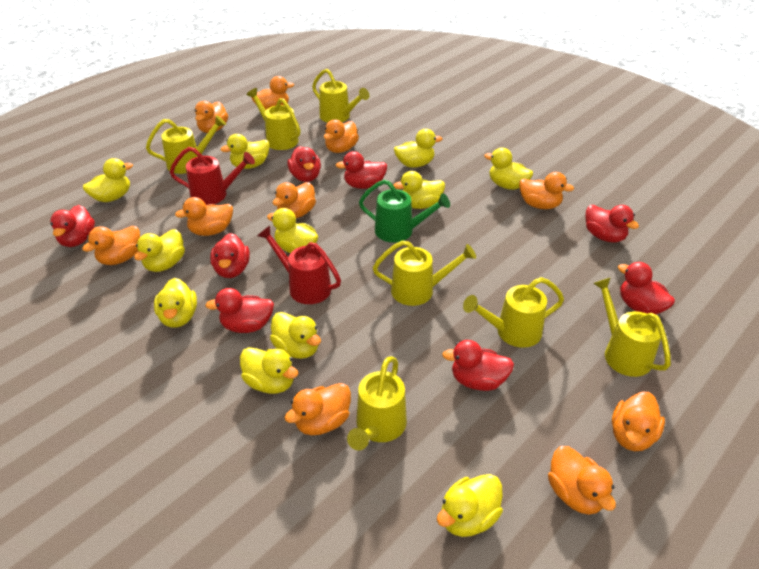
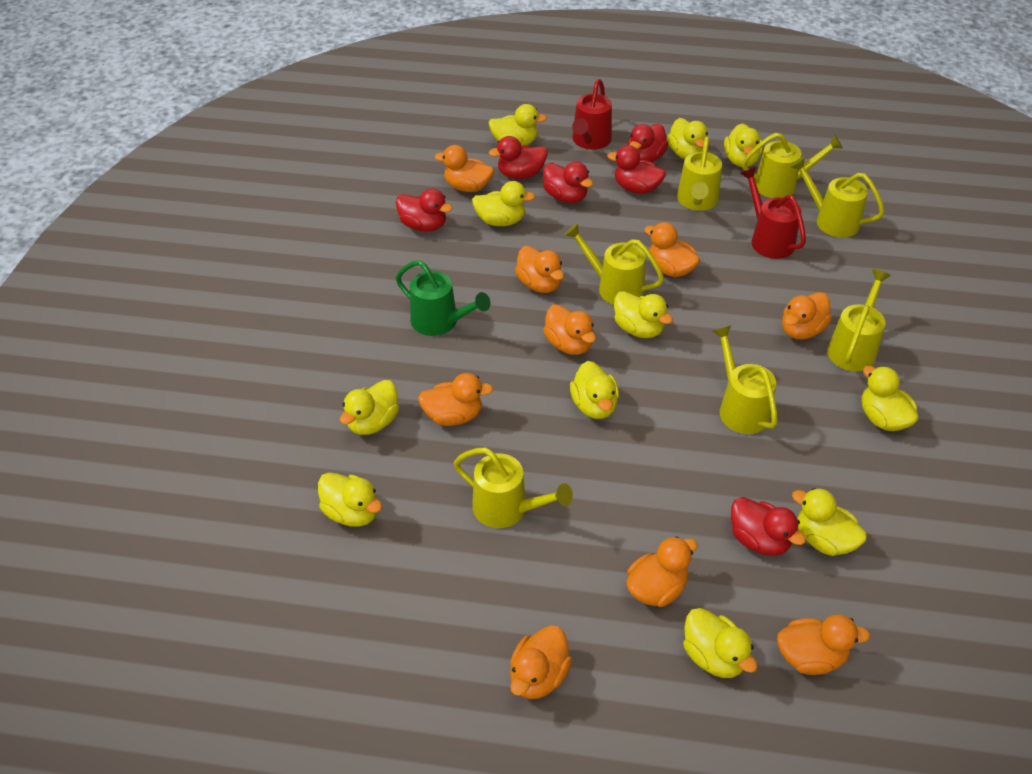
orange duck: 10 -> 9
red duck: 8 -> 6

